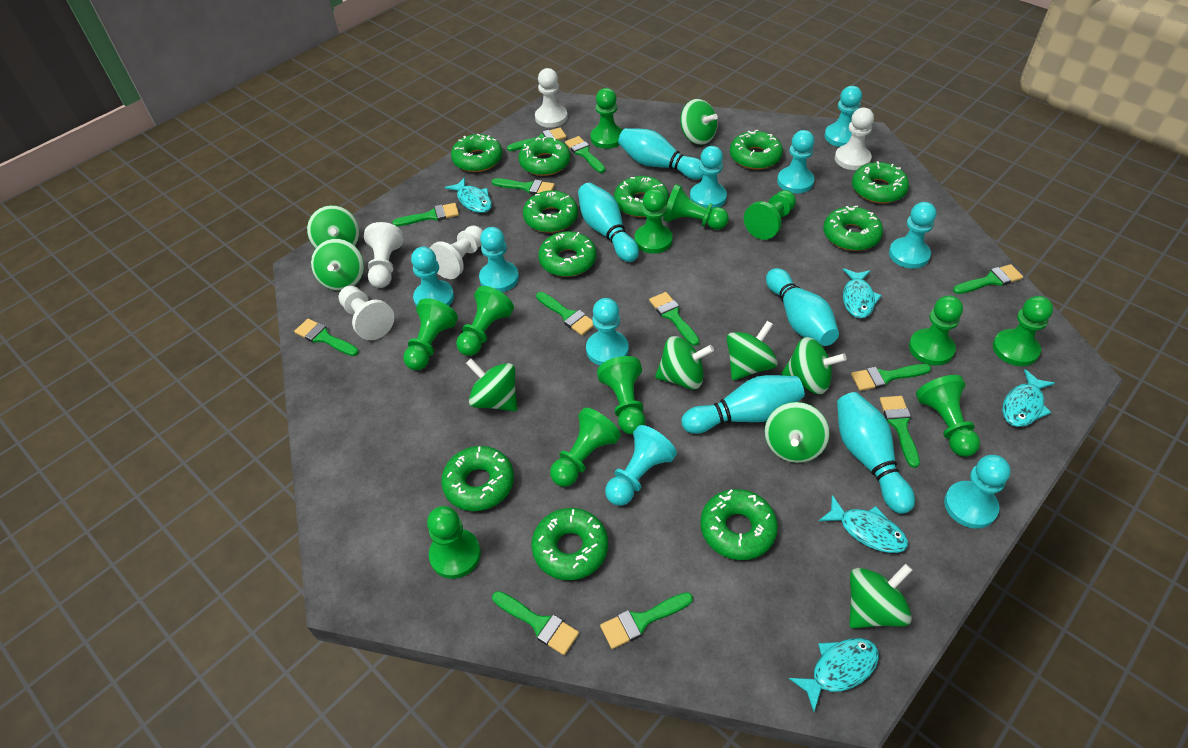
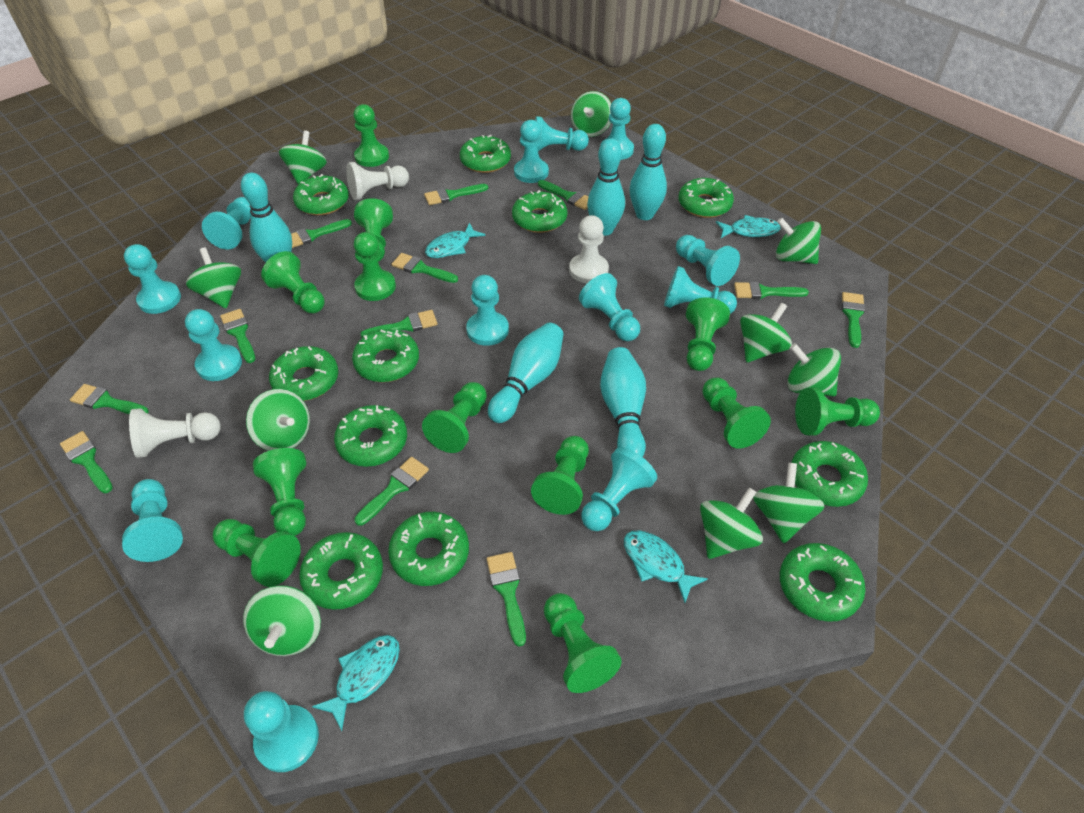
green spinning top: 9 -> 10
turquoise fish: 5 -> 4
turquoise pawn: 9 -> 13
white pawn: 5 -> 3

